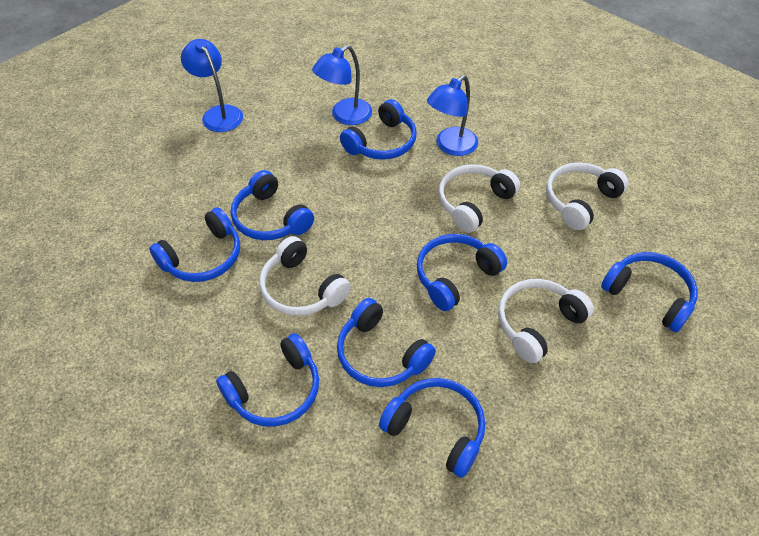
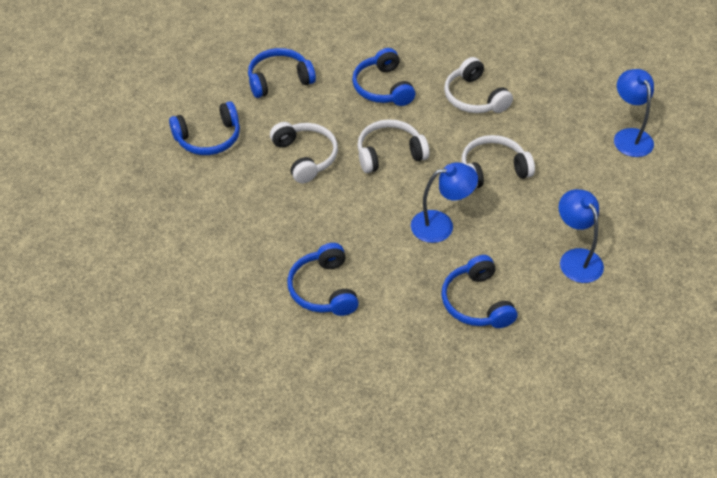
blue headphones: 8 -> 5

